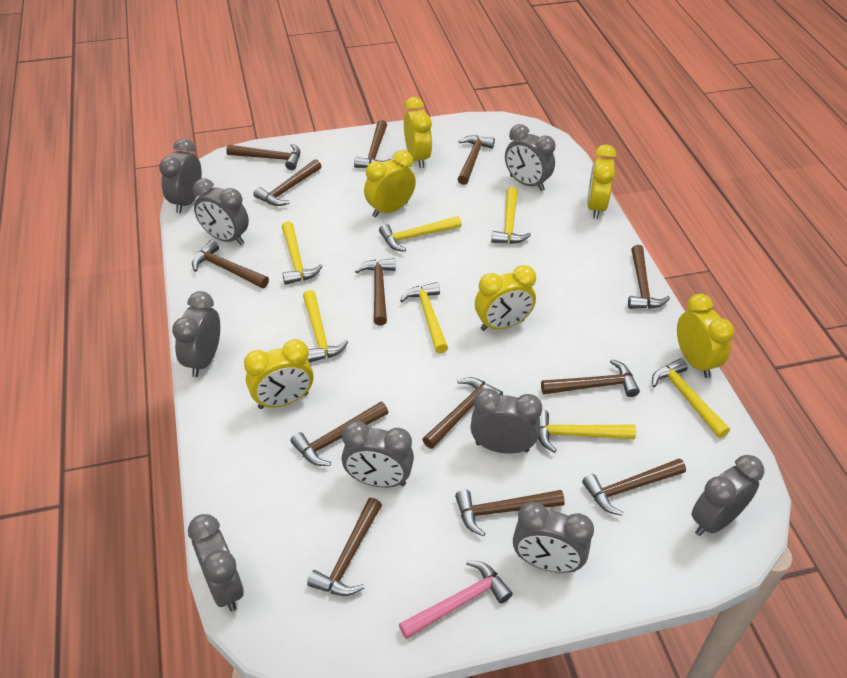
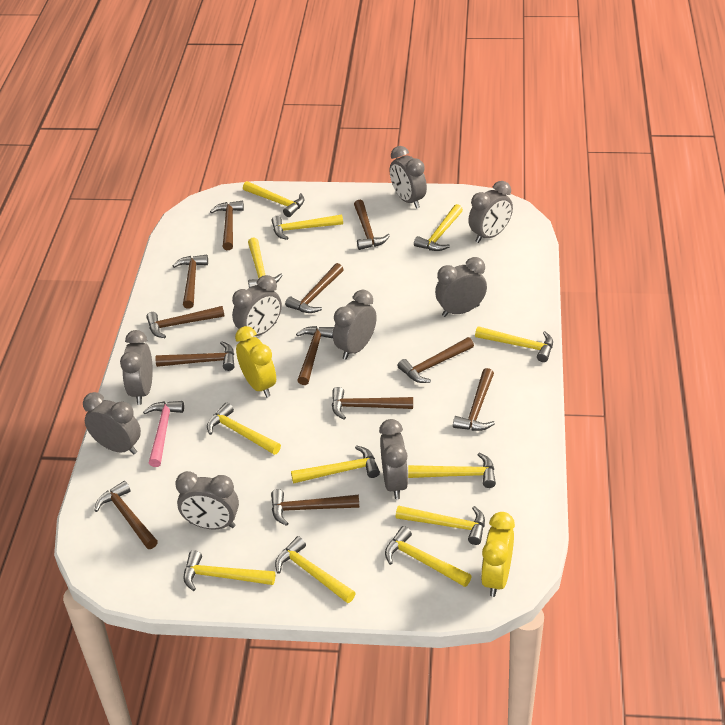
brown hammer: 13 -> 12
yellow clock: 6 -> 2
yellow hammer: 7 -> 12

